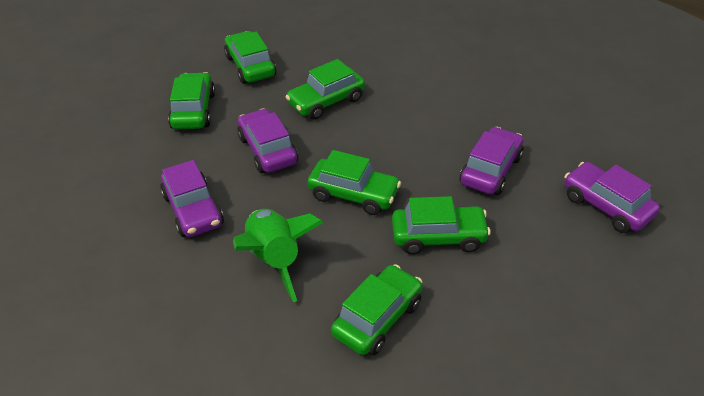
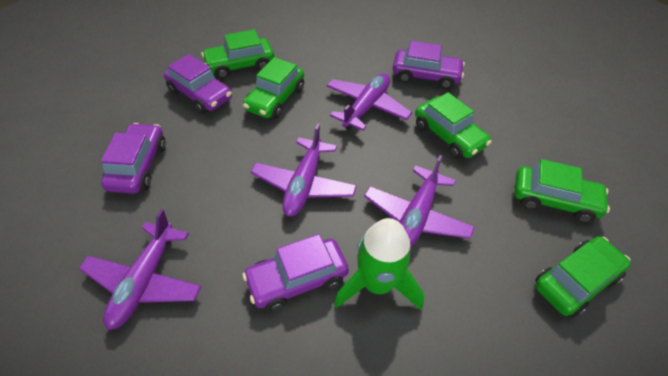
green car: 6 -> 5
purple plane: 0 -> 4

